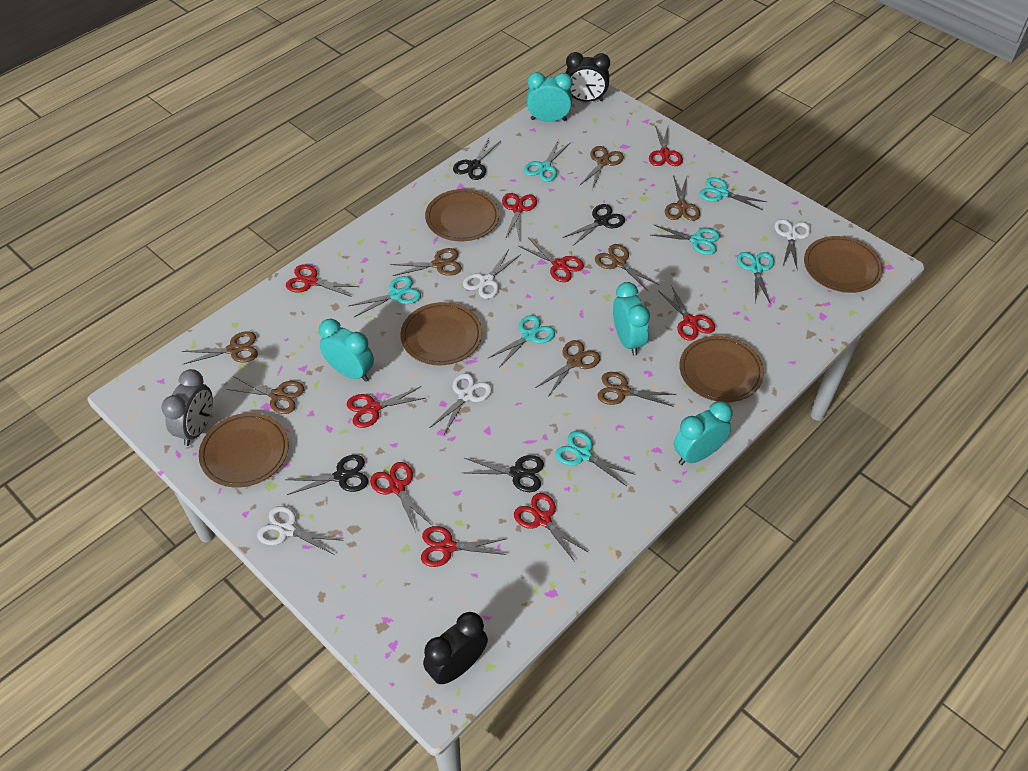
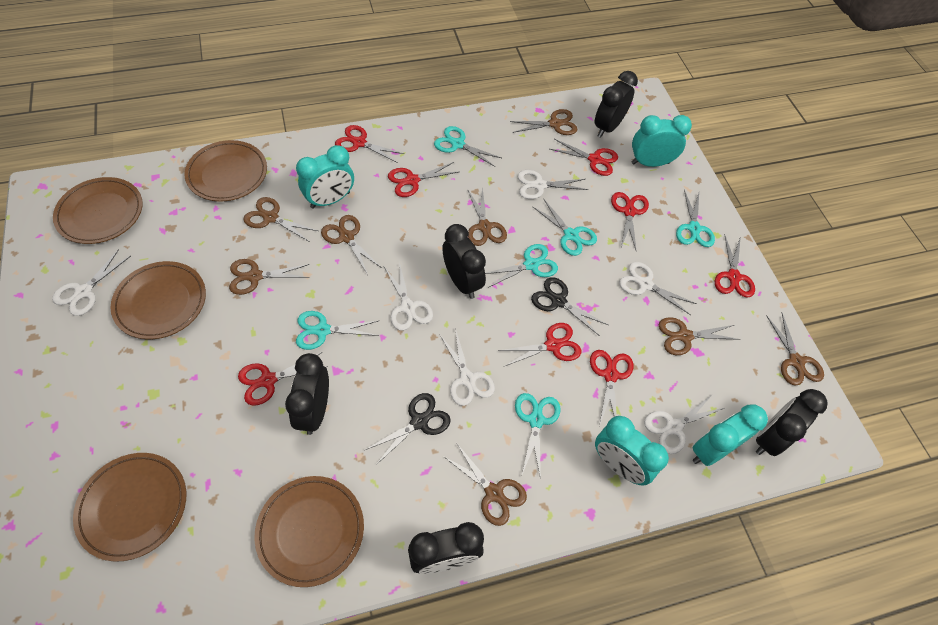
black clock: 2 -> 5
black scissors: 4 -> 2
grey clock: 1 -> 0
red scissors: 9 -> 8
turquoise scissors: 7 -> 6
white scissors: 4 -> 6

